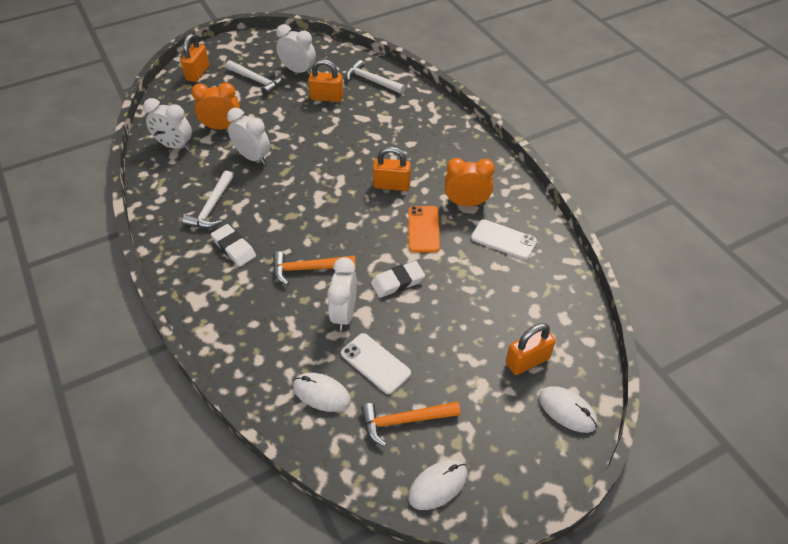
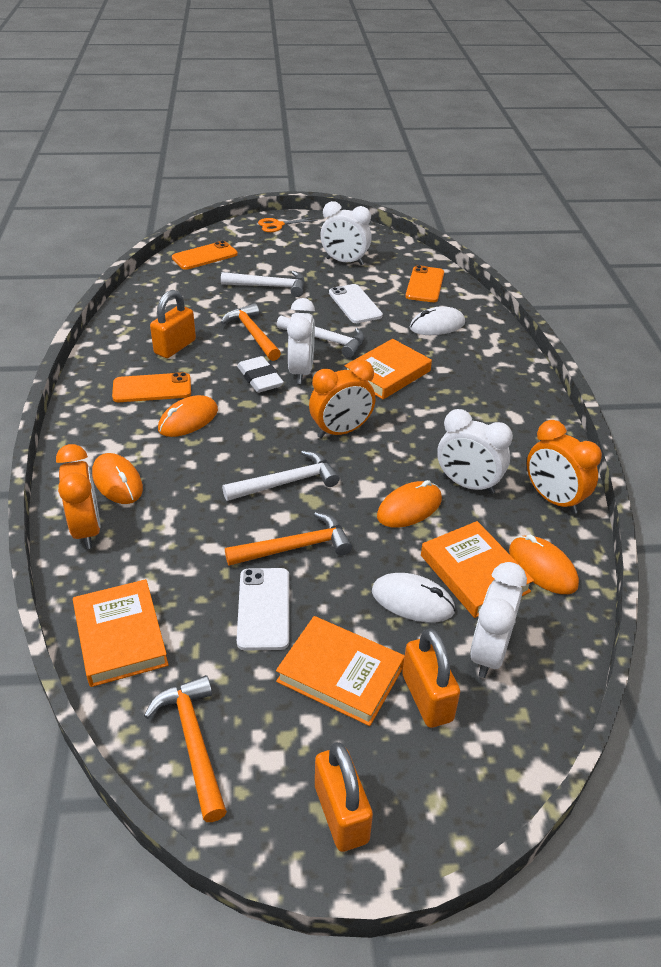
orange book: 0 -> 4
orange clock: 2 -> 3
orange hammer: 2 -> 3
orange mouse: 0 -> 4
orange padlock: 4 -> 3
orange phone: 1 -> 3
orange scissors: 0 -> 1
white eraser: 2 -> 1
white mouse: 3 -> 2

